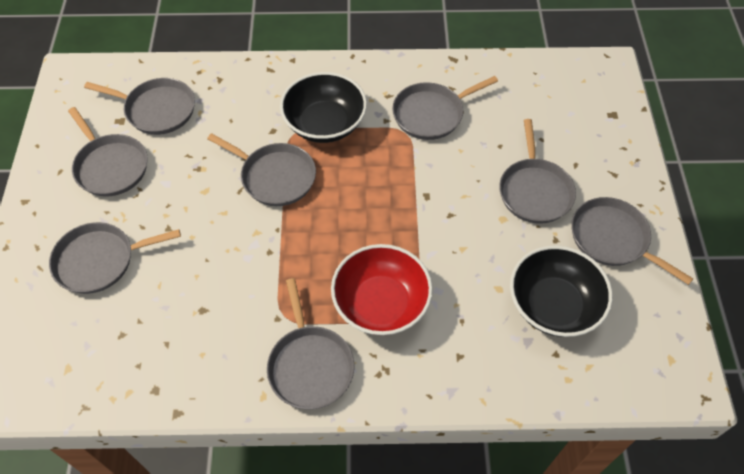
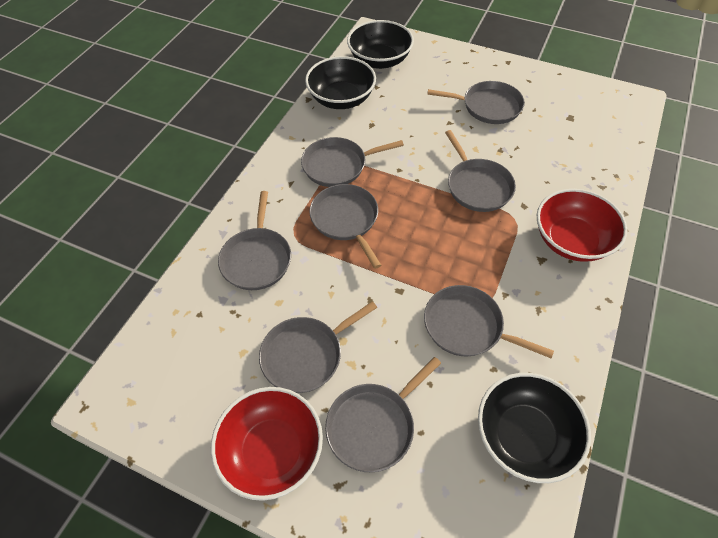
black bowl: 2 -> 3
red bowl: 1 -> 2

